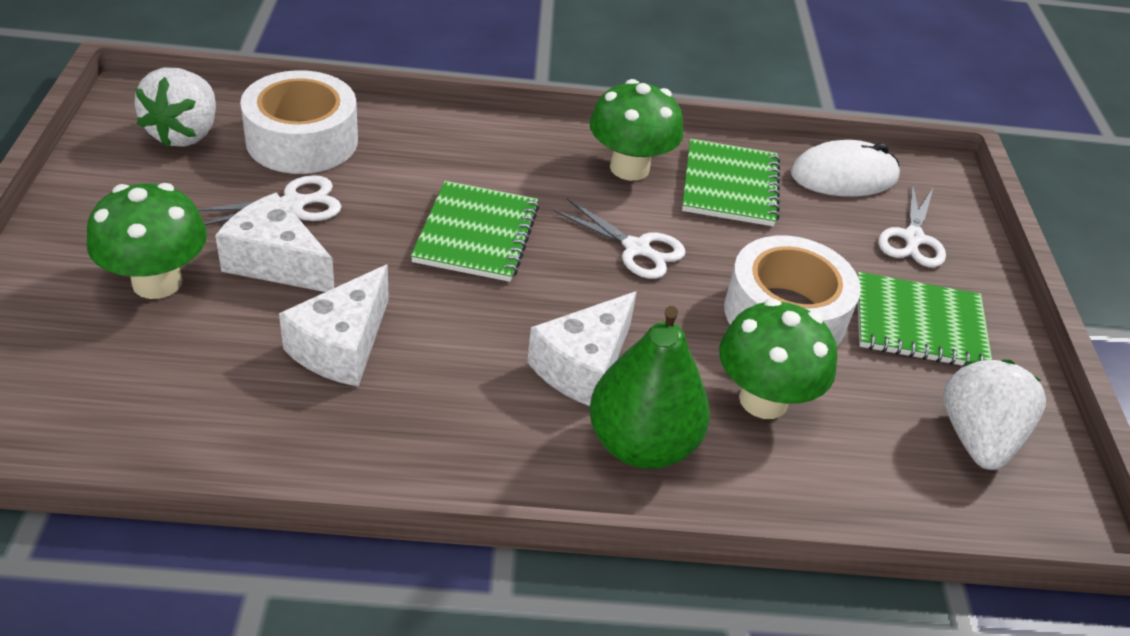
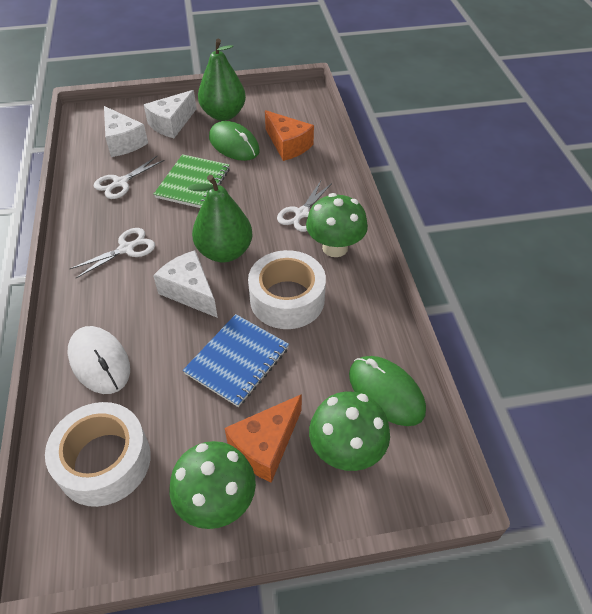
blue notebook: 0 -> 1
green mouse: 0 -> 2
green notebook: 3 -> 1
green pear: 1 -> 2
orange cheese: 0 -> 2
white strawberry: 2 -> 0

